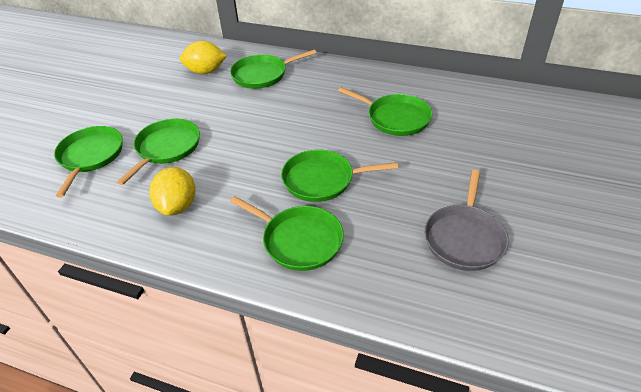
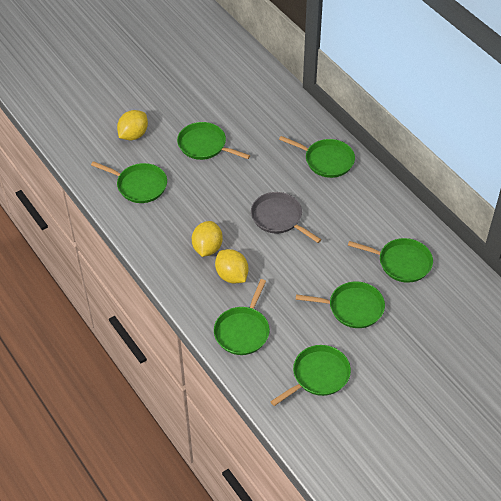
green pan: 6 -> 7
yellow lemon: 2 -> 3

